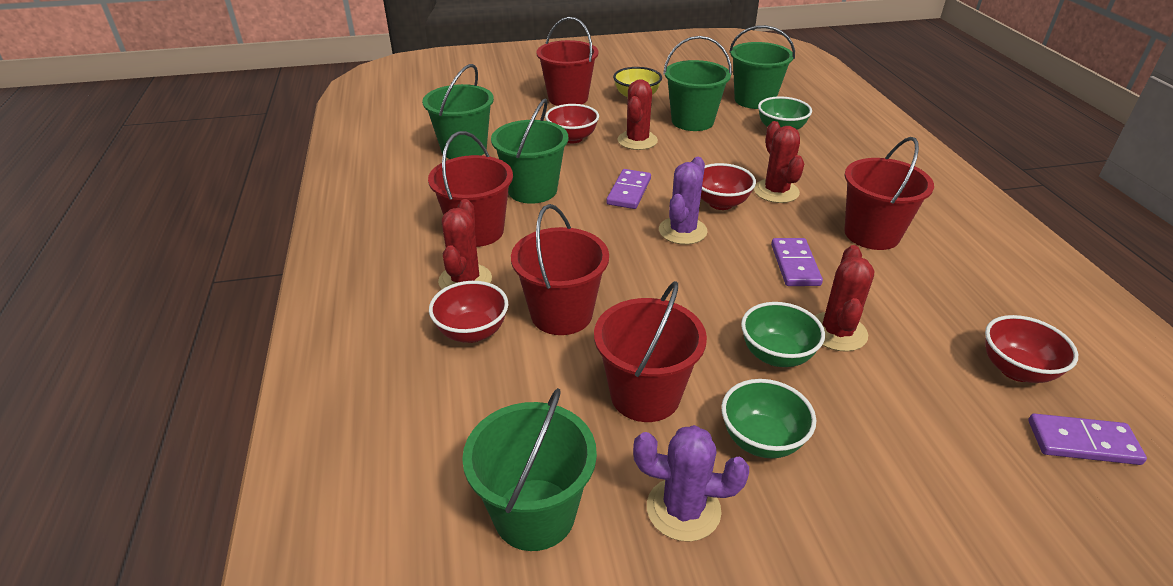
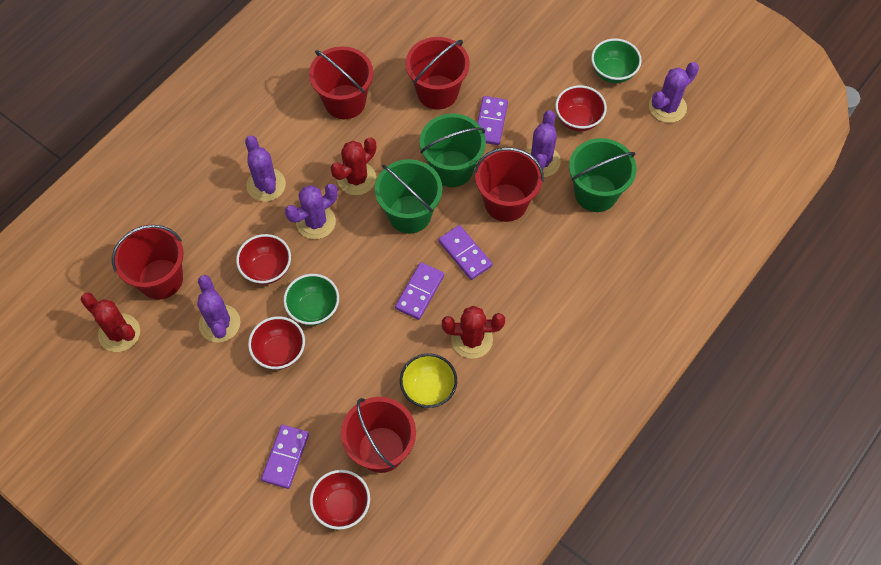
green bowl: 3 -> 2
green bucket: 5 -> 3
purple cactus: 2 -> 5
purple domino: 3 -> 4
red cactus: 4 -> 3

